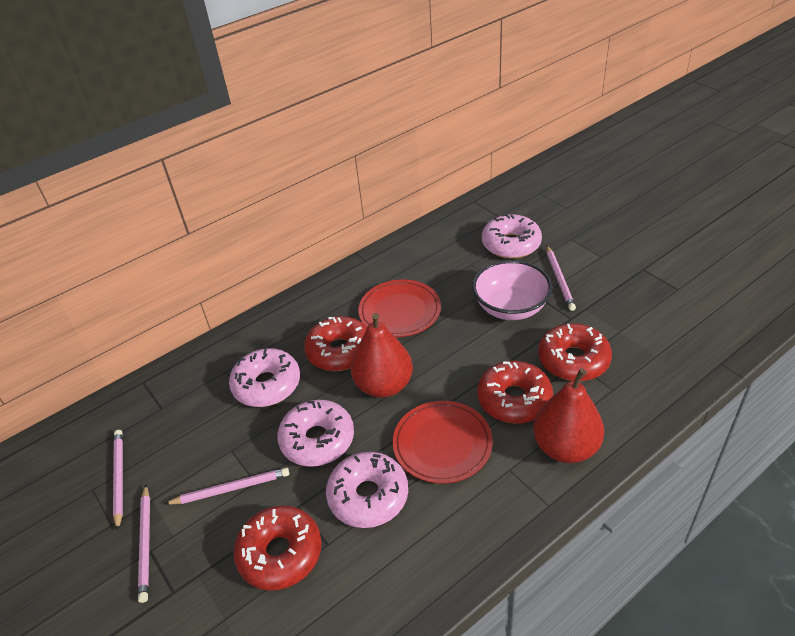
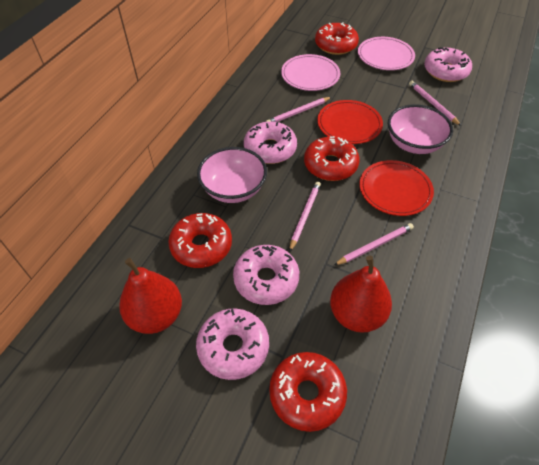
pink bowl: 1 -> 2
pink plate: 0 -> 2

